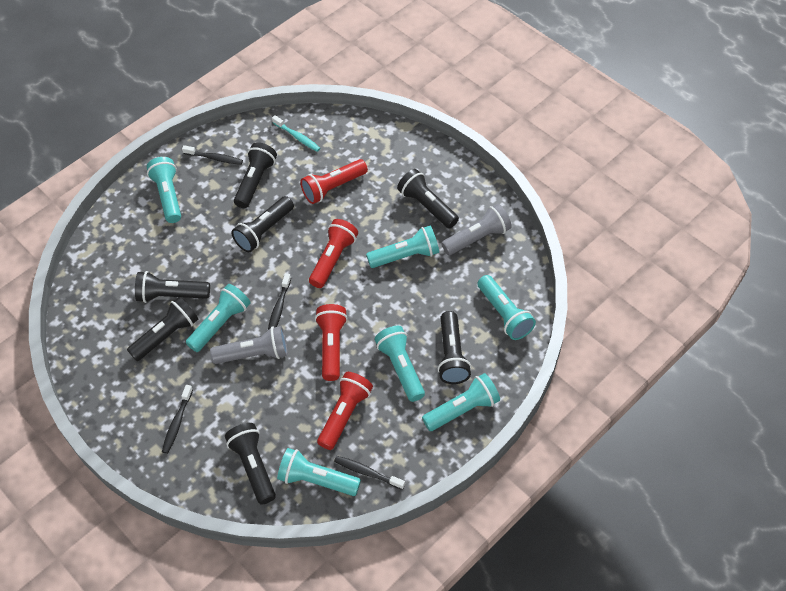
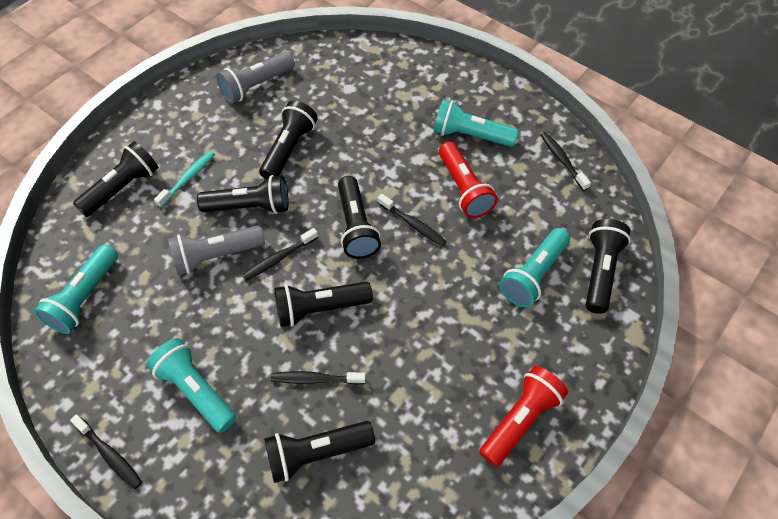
black toothbrush: 4 -> 5
red flashlight: 4 -> 2
turquoise flashlight: 7 -> 4

